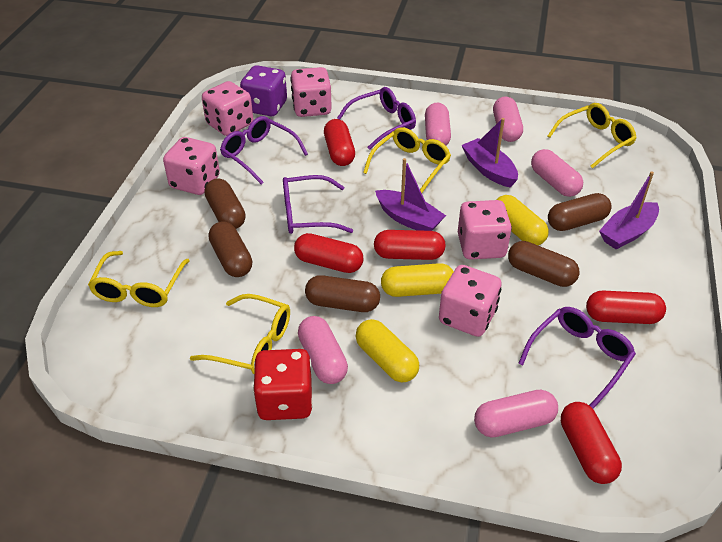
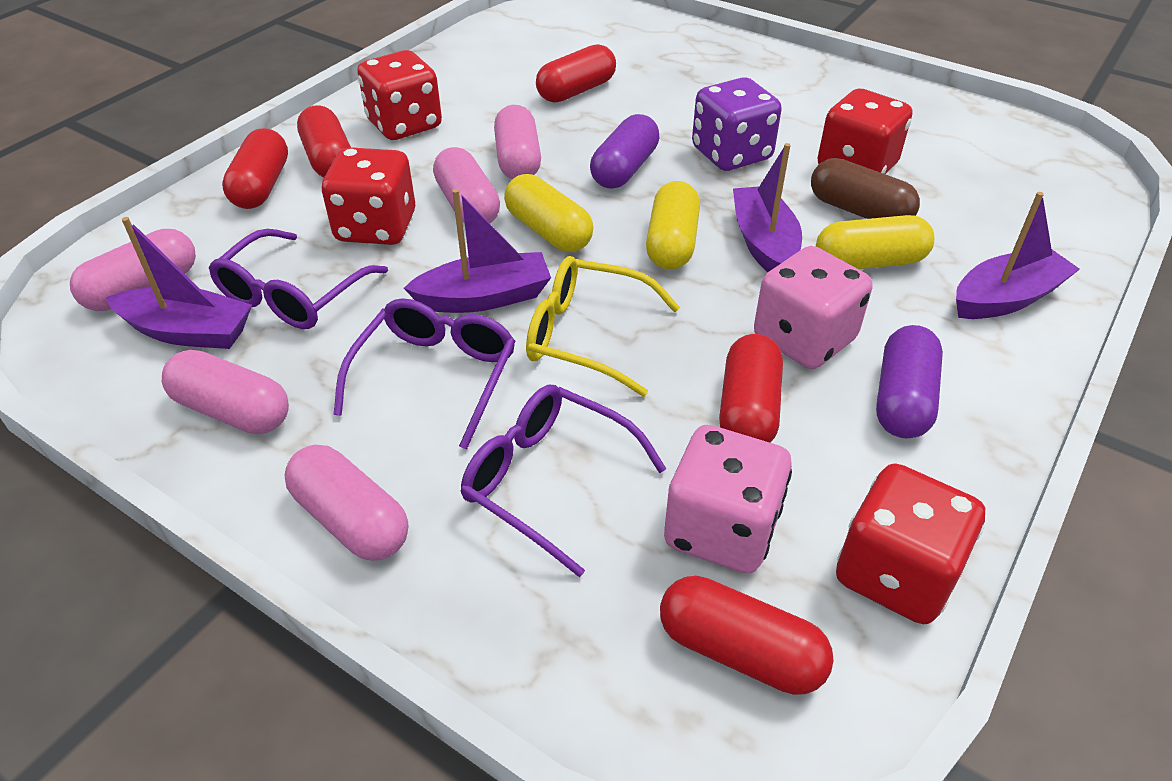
brown capsule: 5 -> 1
pink dice: 5 -> 2
purple boat: 3 -> 4
purple capsule: 0 -> 2
purple glasses: 4 -> 3
red dice: 1 -> 4
yellow glasses: 4 -> 1

